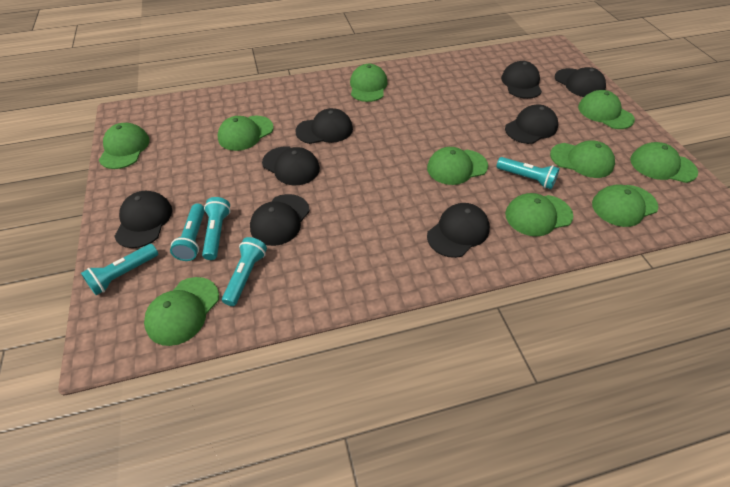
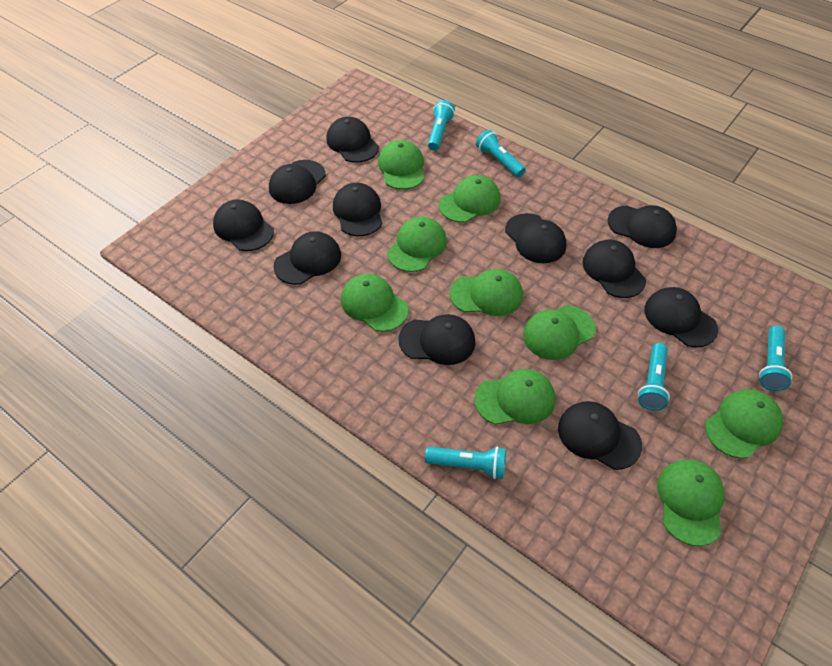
black cap: 8 -> 11
green cap: 10 -> 9

